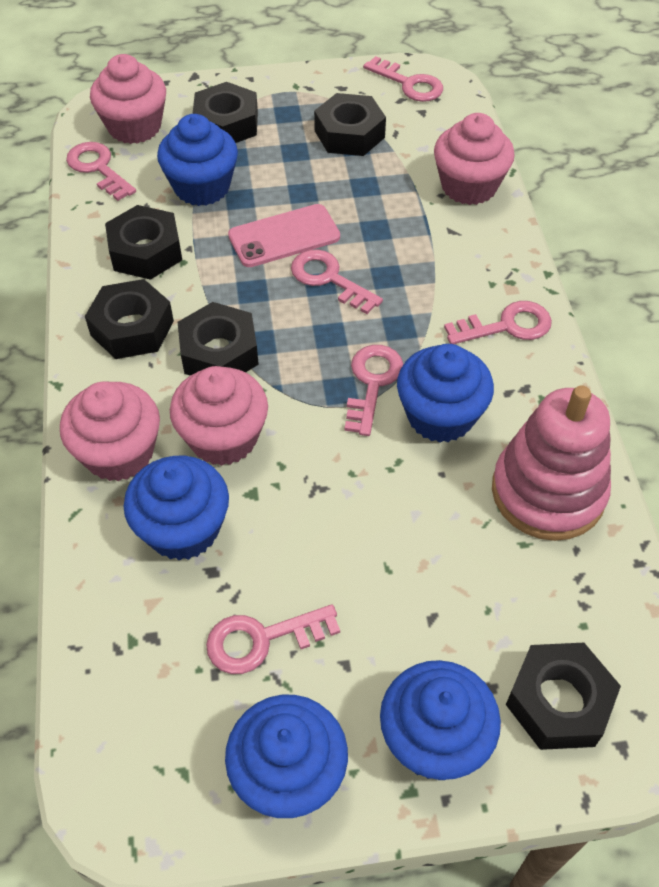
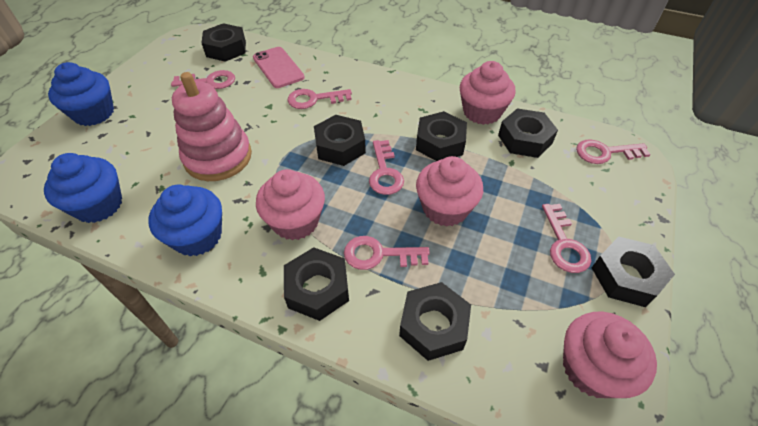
black nut: 6 -> 7
blue cupcake: 5 -> 3

